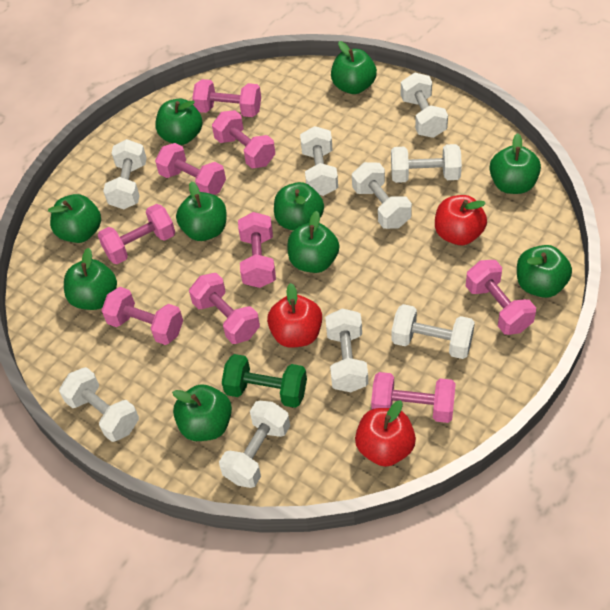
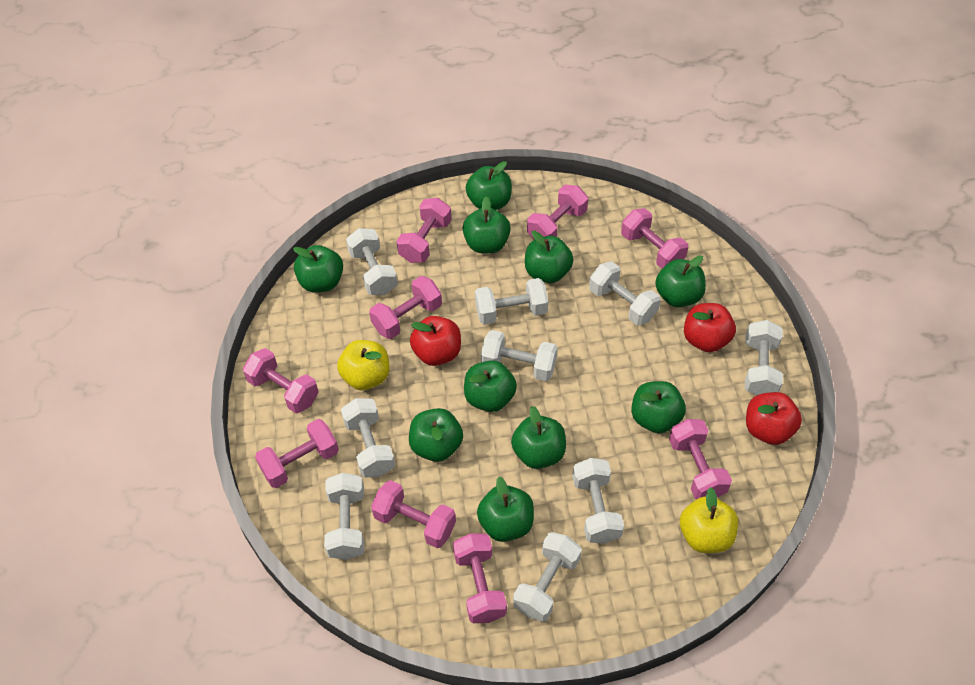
green dumbbell: 1 -> 0
yellow apple: 0 -> 2

